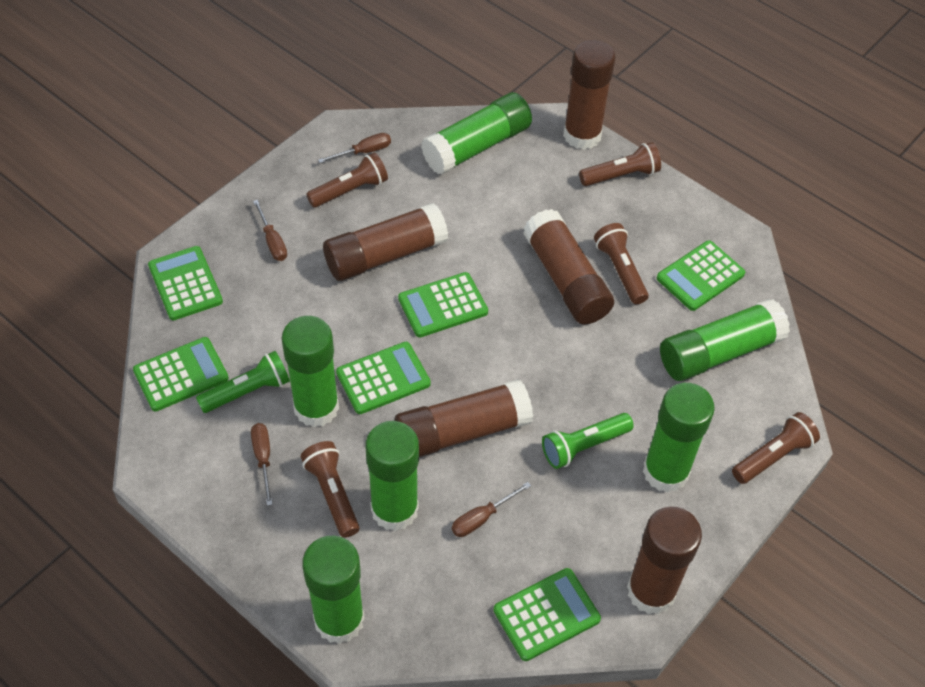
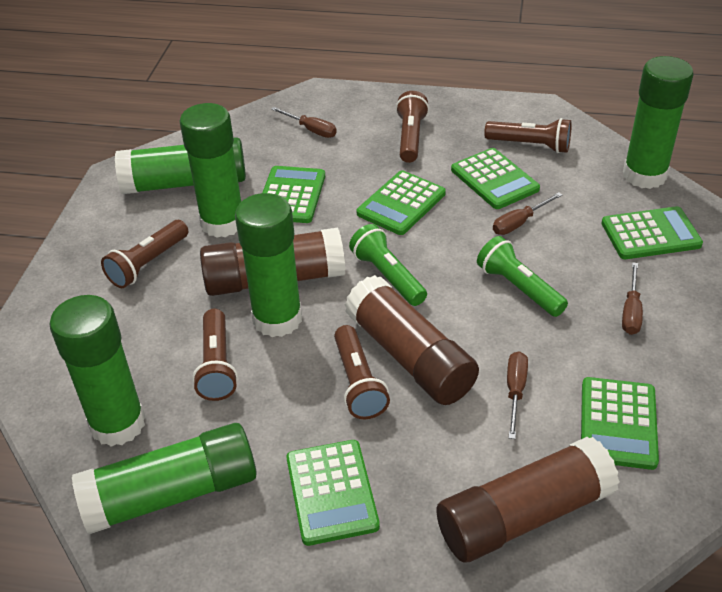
brown glue stick: 5 -> 3

